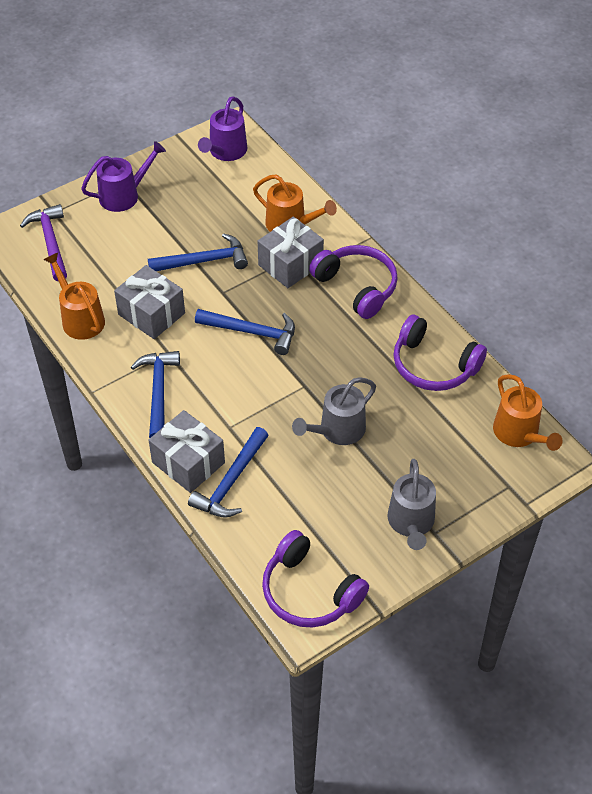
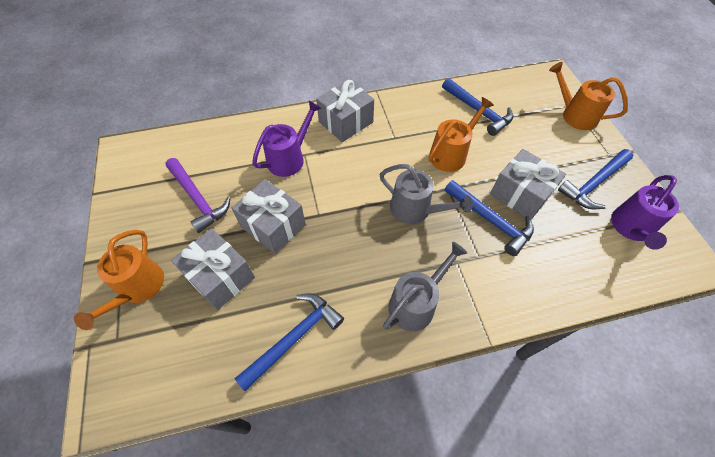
grey gift: 3 -> 4
purple headphones: 3 -> 0

